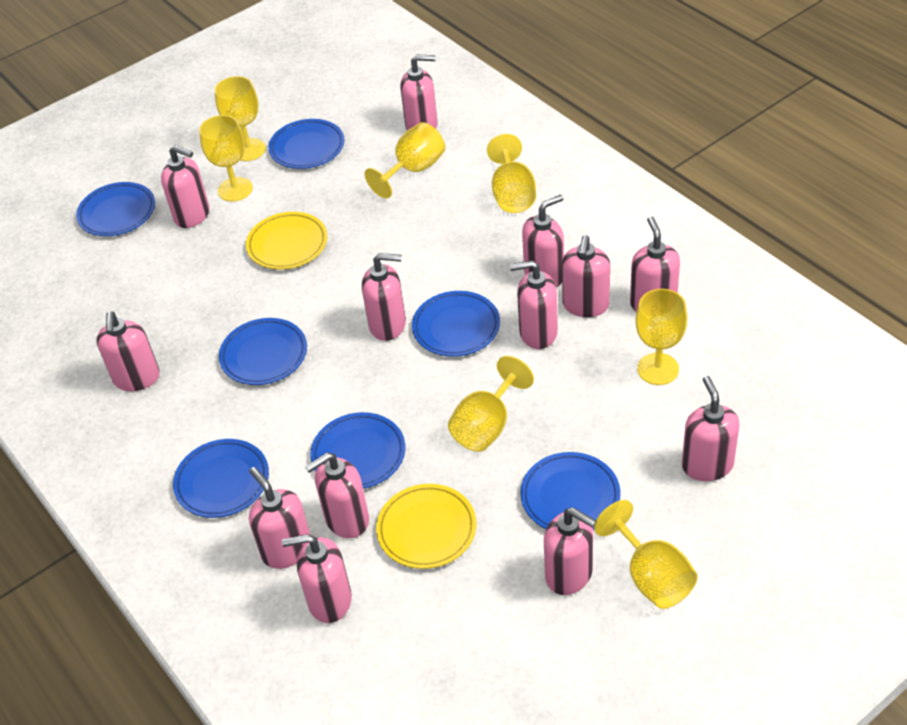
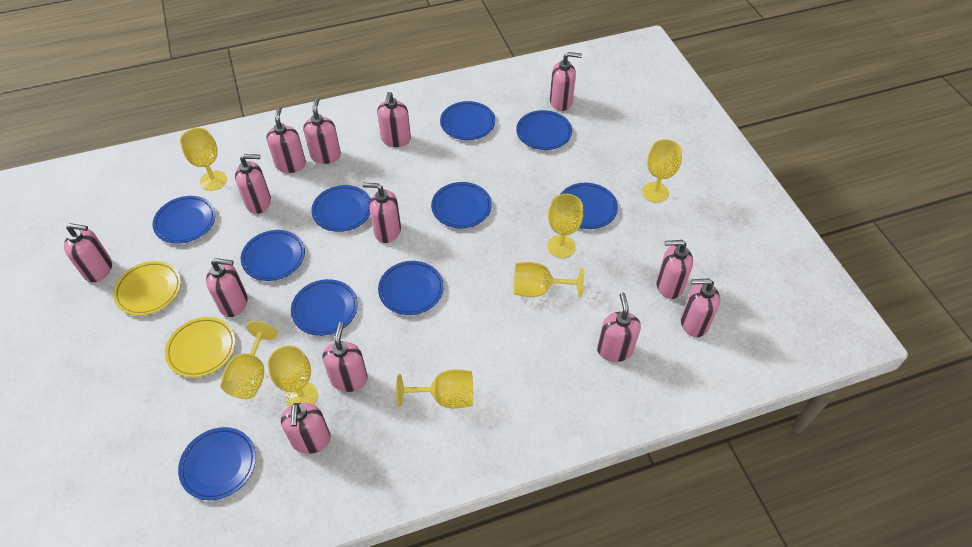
blue plate: 7 -> 10

